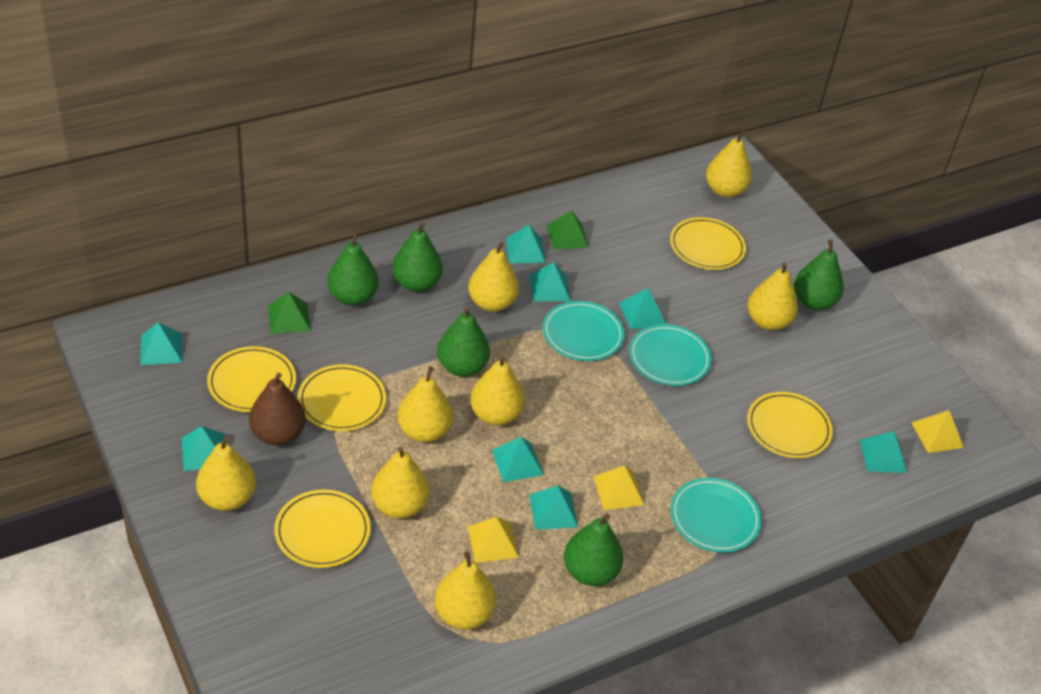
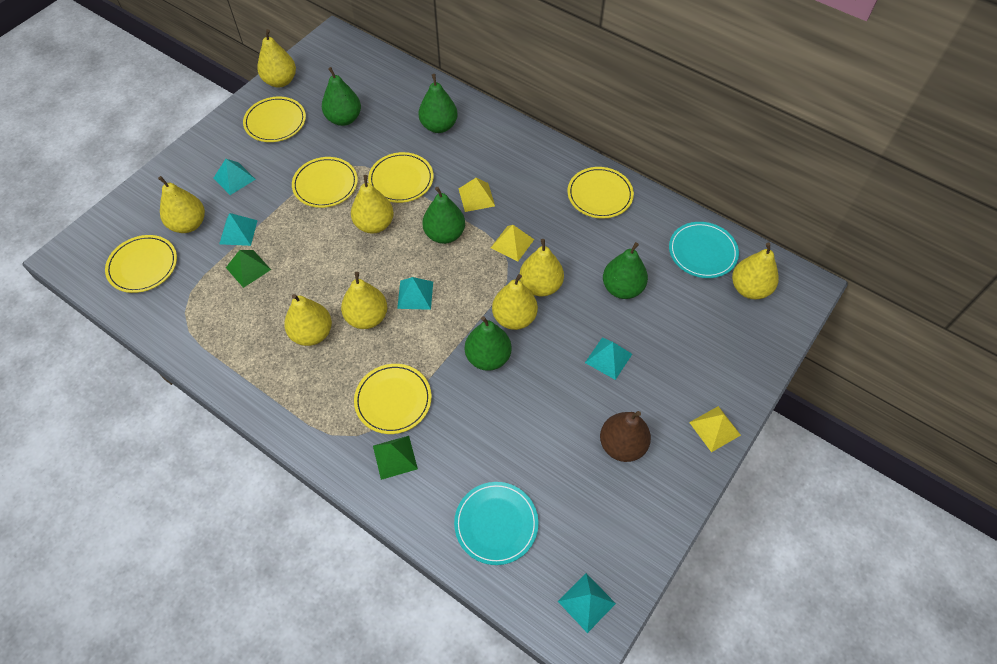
turquoise plate: 3 -> 2
turquoise pyramid: 8 -> 5
yellow plate: 5 -> 6

